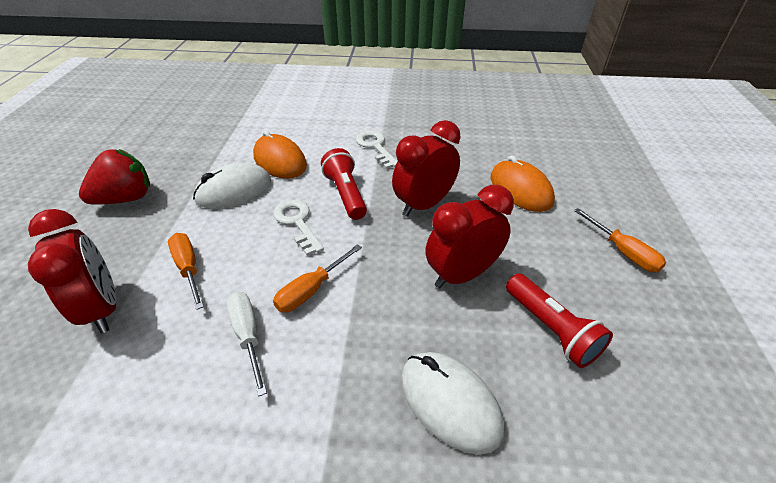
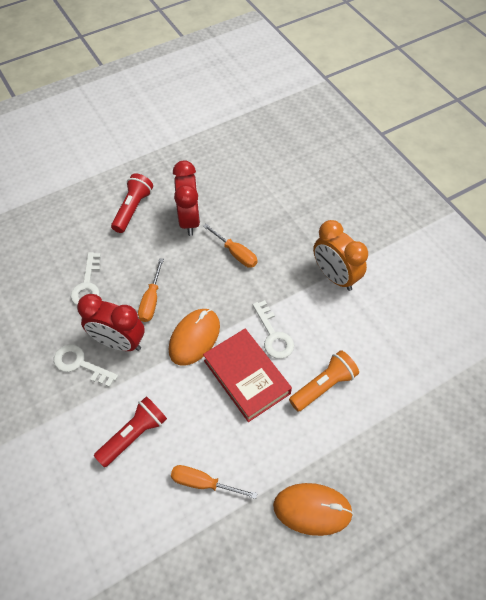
orange clock: 0 -> 1
orange flashlight: 0 -> 1
red book: 0 -> 1
red clock: 3 -> 2
red strawberry: 1 -> 0
white key: 2 -> 3
white mouse: 2 -> 0
white screwdriver: 1 -> 0

